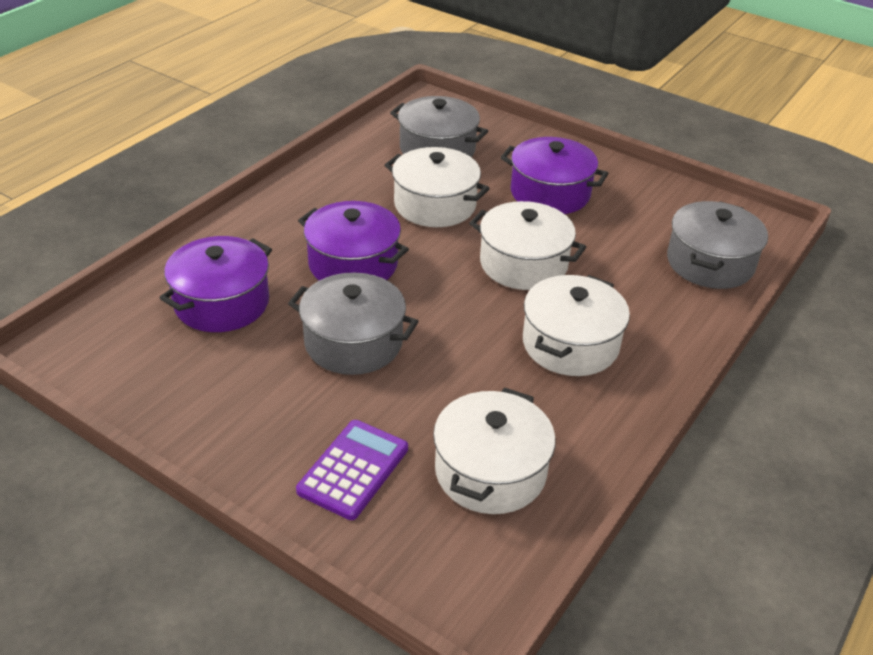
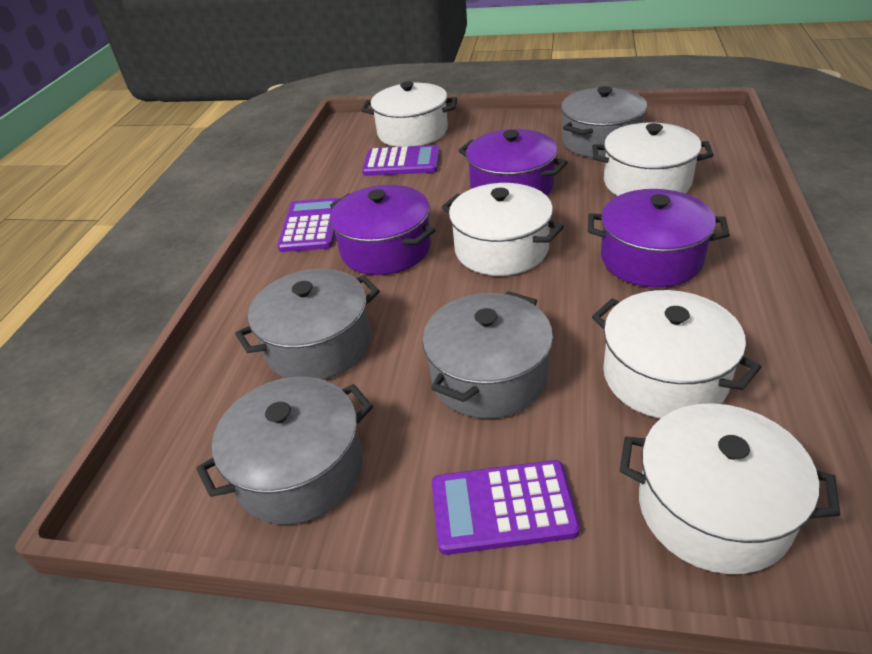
grey pot: 3 -> 4
purple calculator: 1 -> 3
white pot: 4 -> 5

